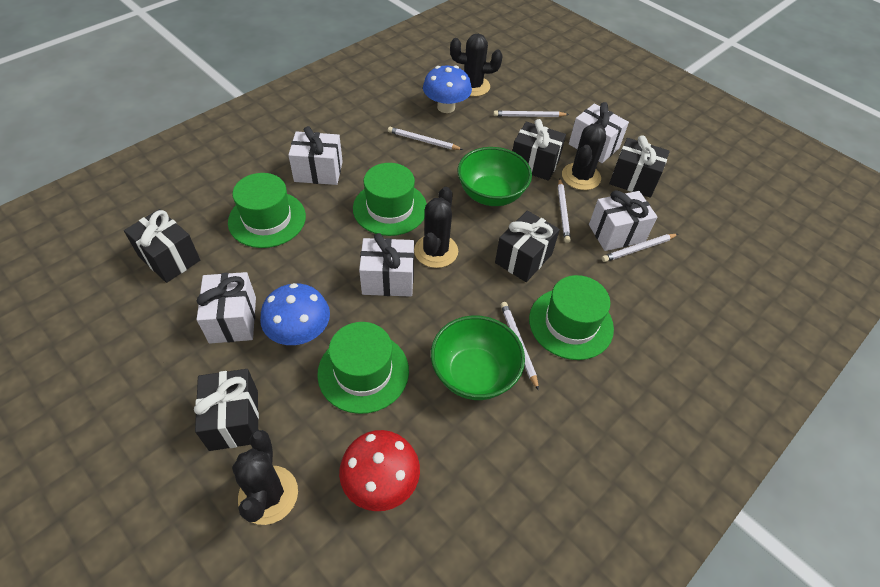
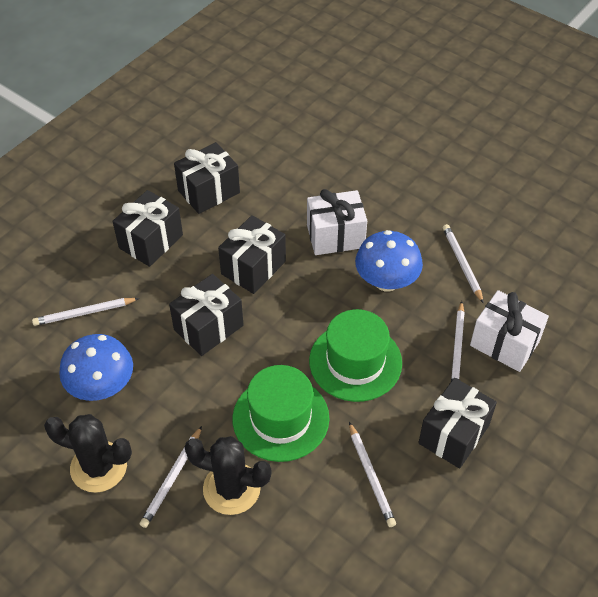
black cactus: 4 -> 2
green bowl: 2 -> 0
green hat: 4 -> 2
red mushroom: 1 -> 0
white gift: 5 -> 2

